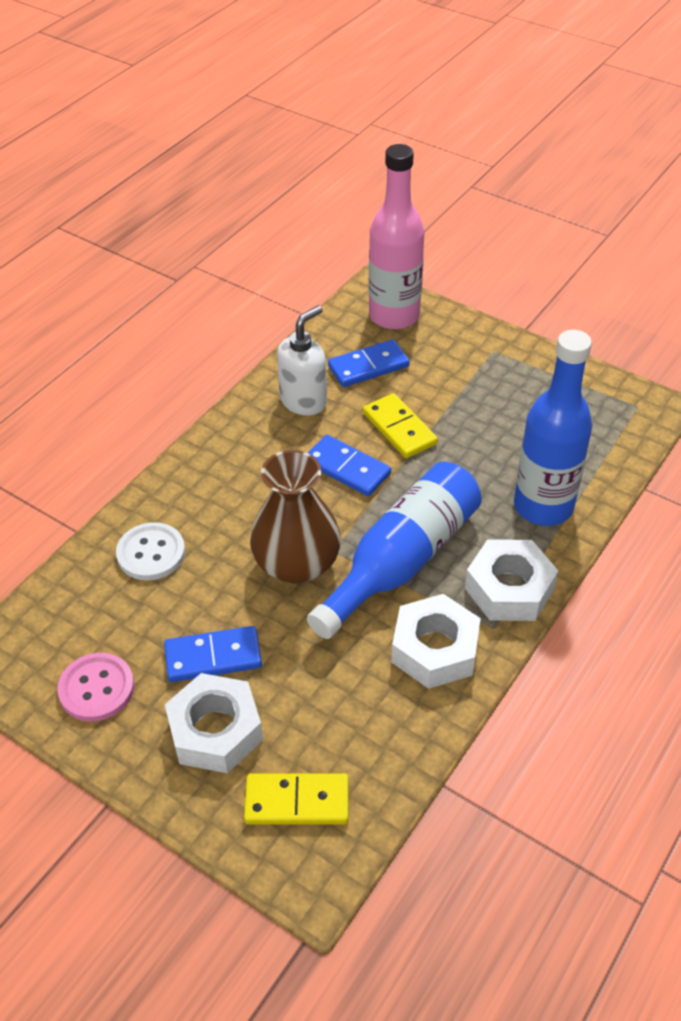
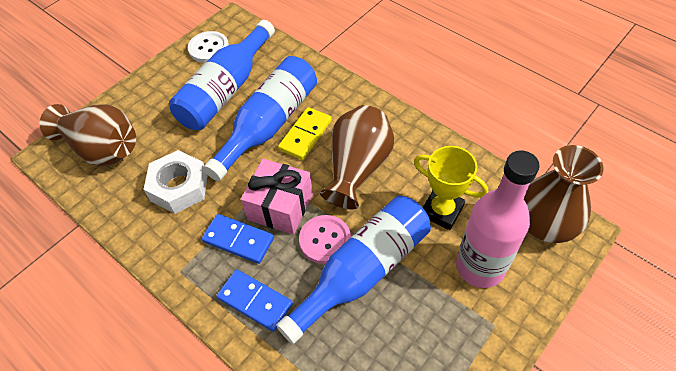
blue bottle: 2 -> 3
blue domino: 3 -> 2
brown vase: 1 -> 3
pink gift: 0 -> 1
white nut: 3 -> 1
white soap dispenser: 1 -> 0
yellow domino: 2 -> 1
yellow trophy: 0 -> 1

